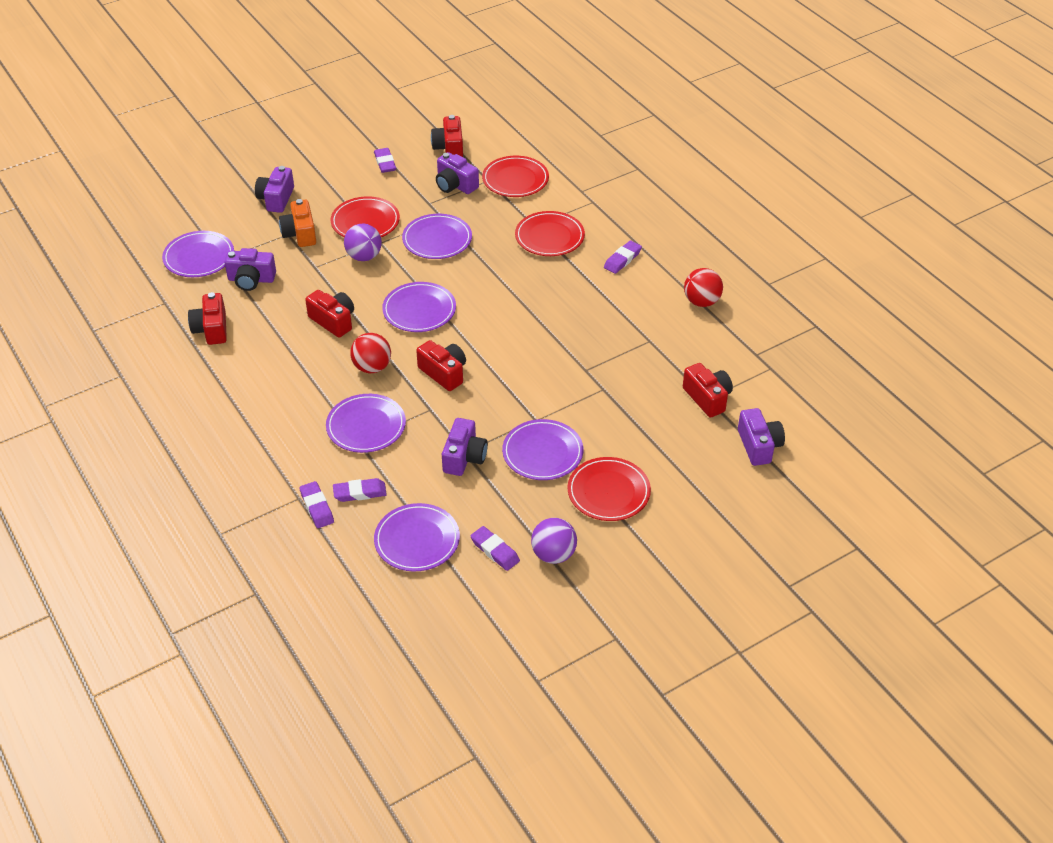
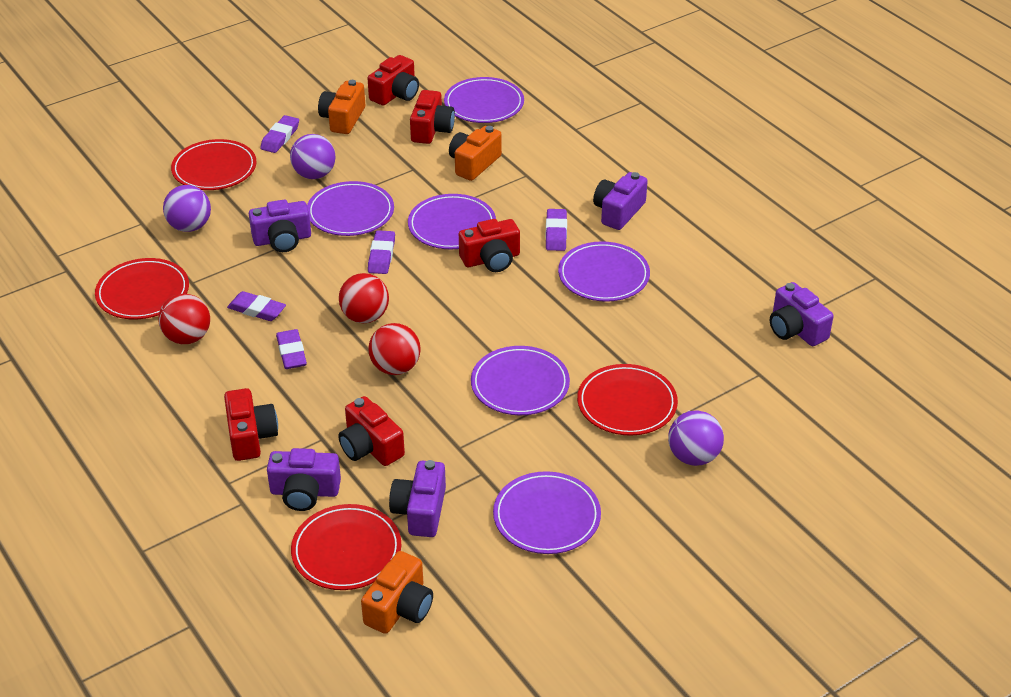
orange camera: 1 -> 3
purple ball: 2 -> 3
red ball: 2 -> 3

